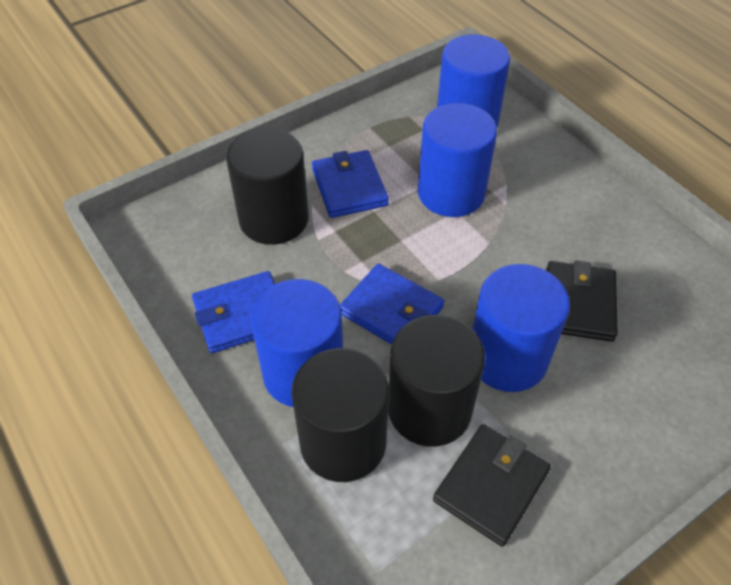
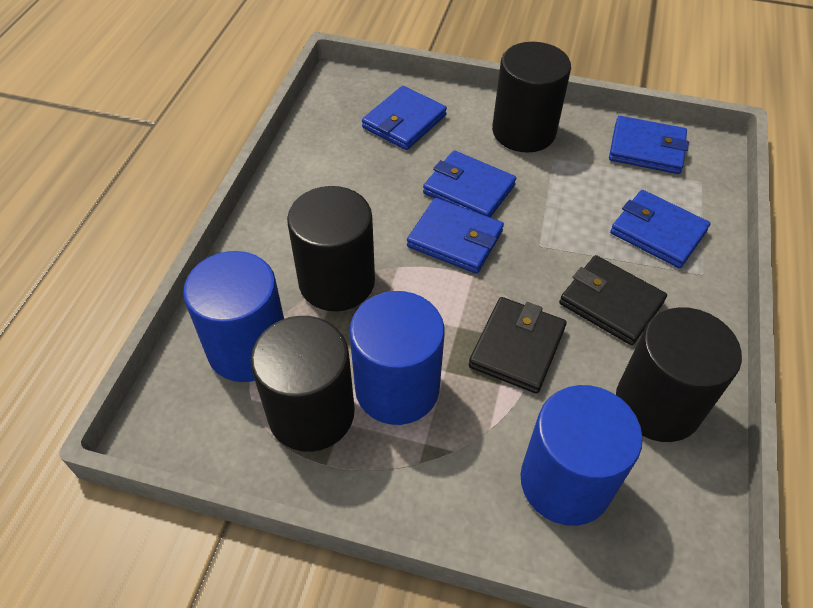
black cylinder: 3 -> 4
blue cylinder: 4 -> 3
blue wallet: 3 -> 5

